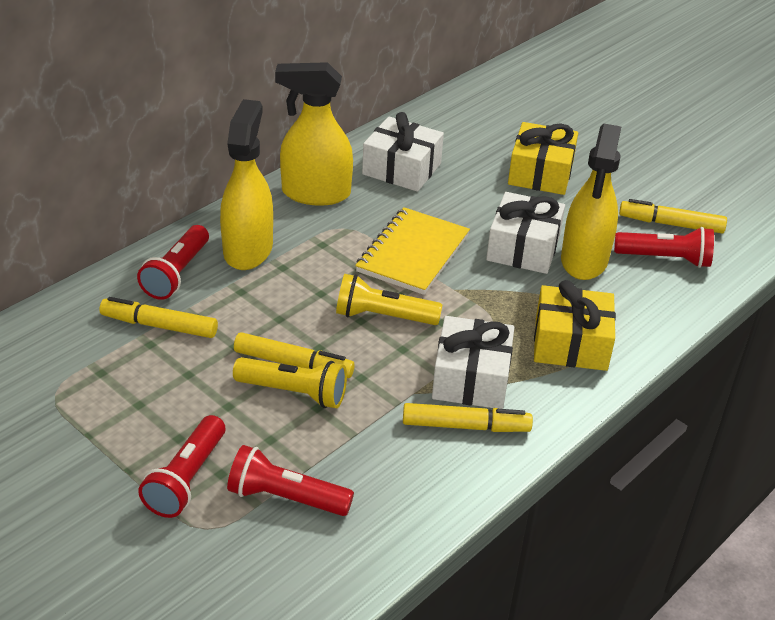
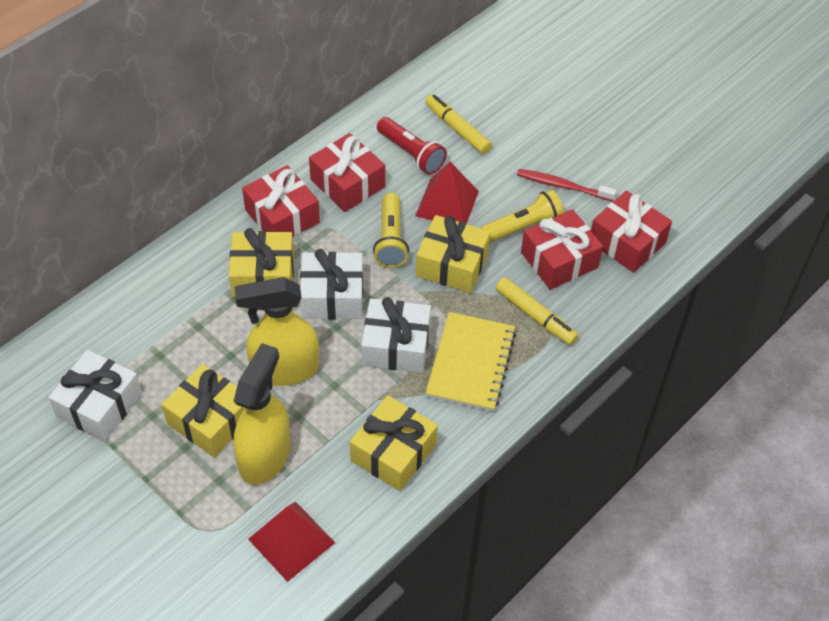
red flashlight: 4 -> 1
red gift: 0 -> 4
red pyramid: 0 -> 2
red toothbrush: 0 -> 1
yellow gift: 2 -> 4
yellow marker: 4 -> 2
yellow spray bottle: 3 -> 2

